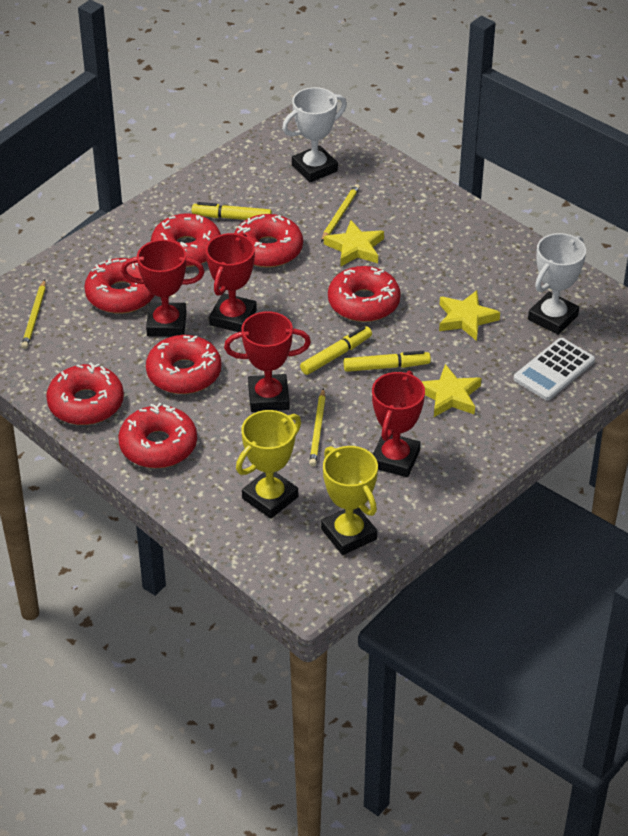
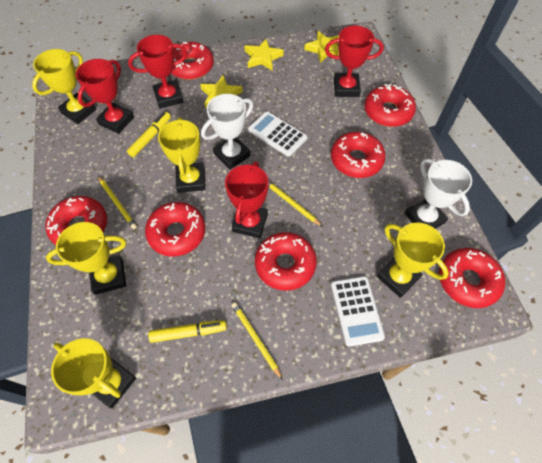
white calculator: 1 -> 2
yellow marker: 3 -> 2
yellow trophy: 2 -> 5

